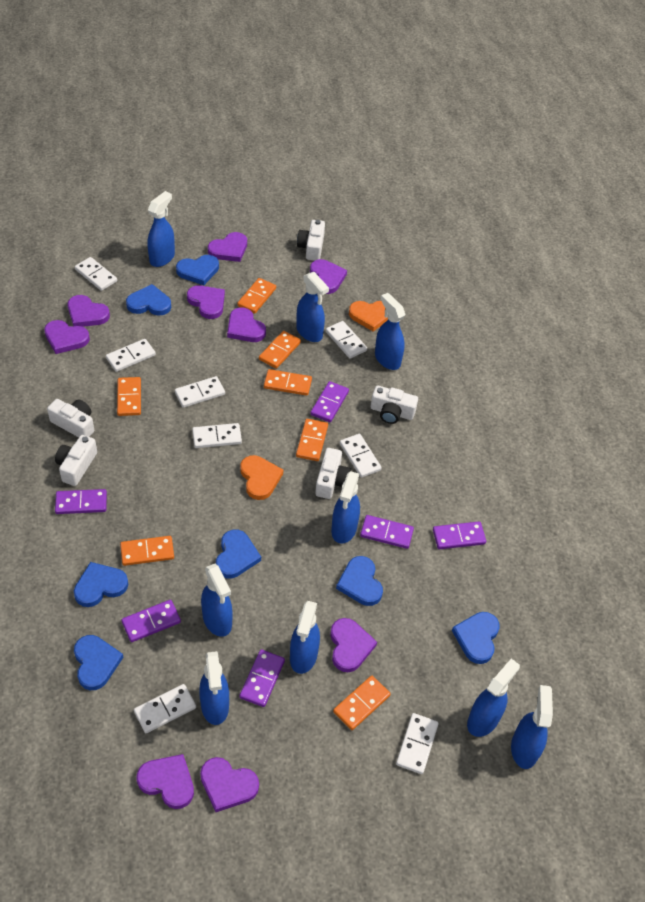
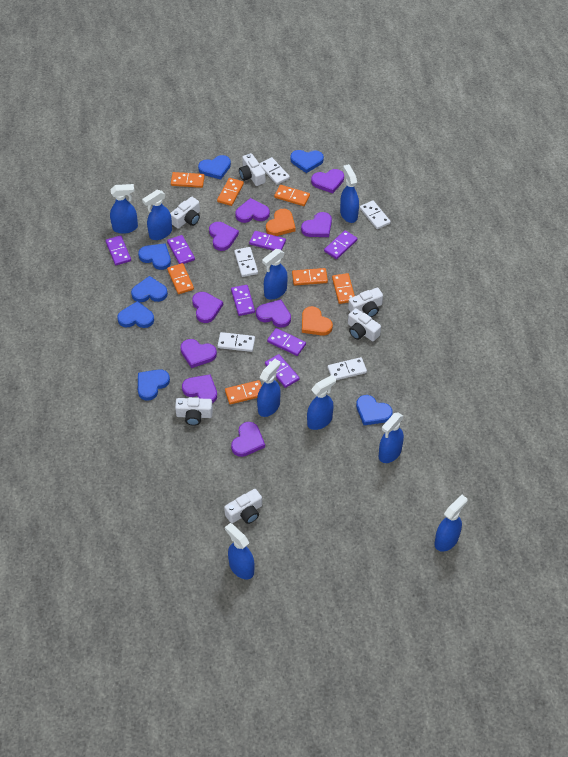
purple domino: 6 -> 7
white camera: 5 -> 6
white domino: 8 -> 5

